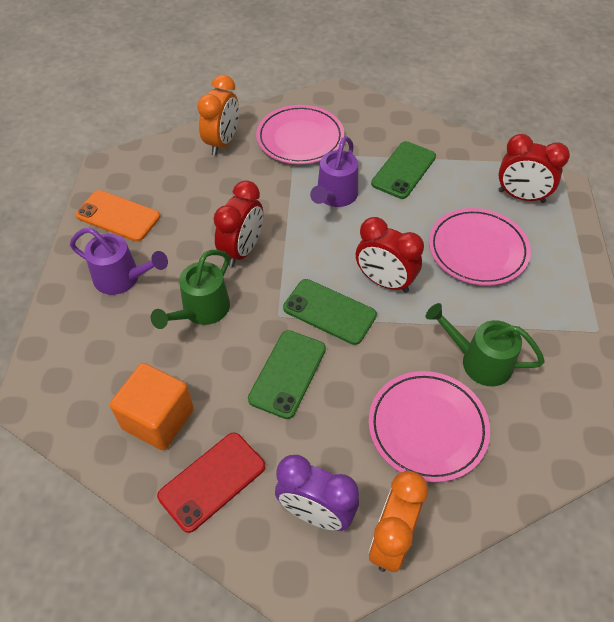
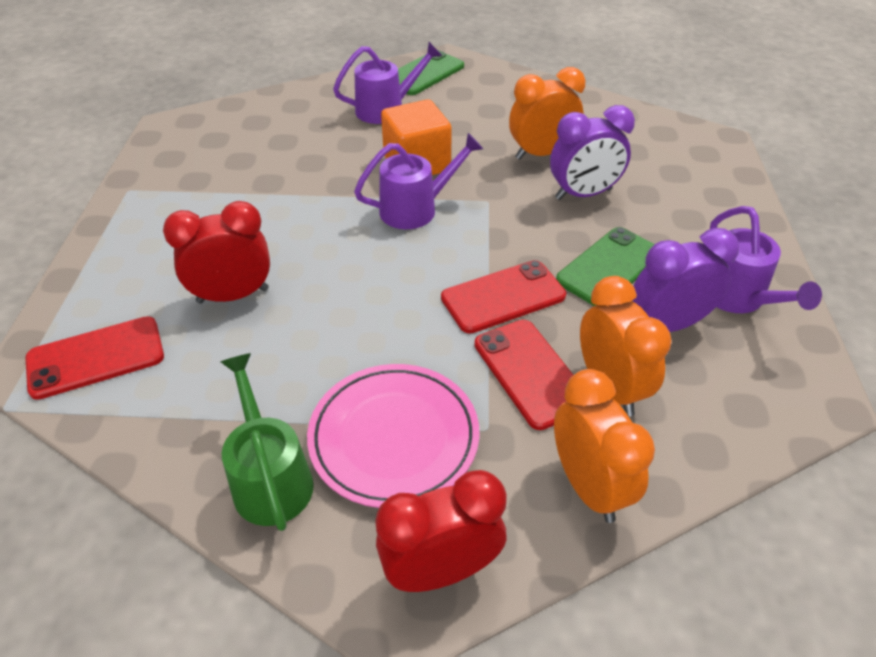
green phone: 3 -> 2
green watering can: 2 -> 1
orange clock: 2 -> 3
orange phone: 1 -> 0
pink plate: 3 -> 1
purple clock: 1 -> 2
purple watering can: 2 -> 3
red clock: 3 -> 2
red phone: 1 -> 3

